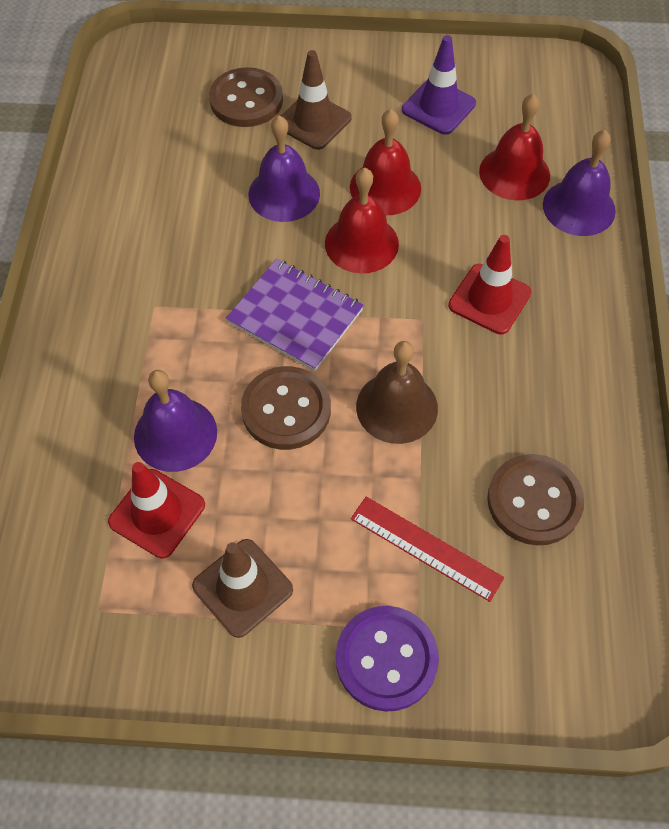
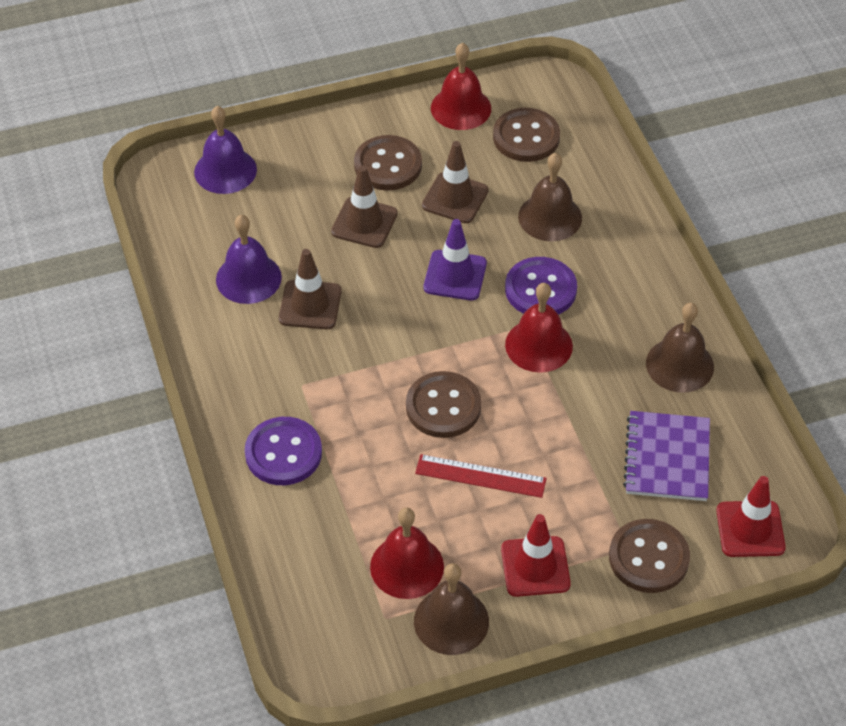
brown bell: 1 -> 3
brown button: 3 -> 4
brown traffic cone: 2 -> 3
purple bell: 3 -> 2
purple button: 1 -> 2

